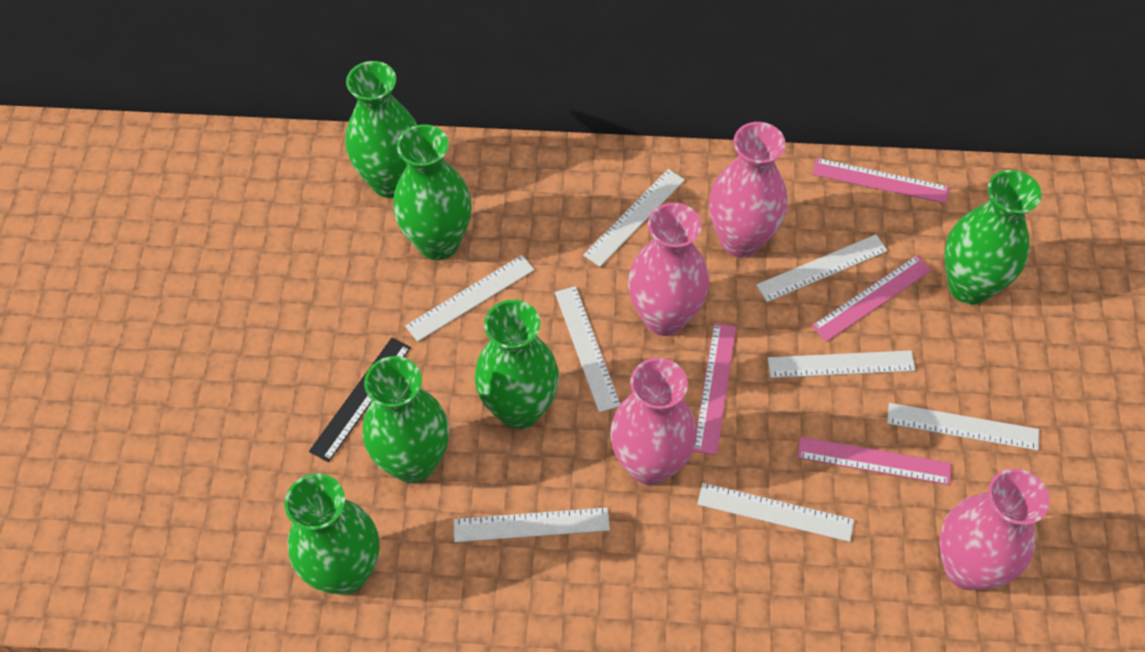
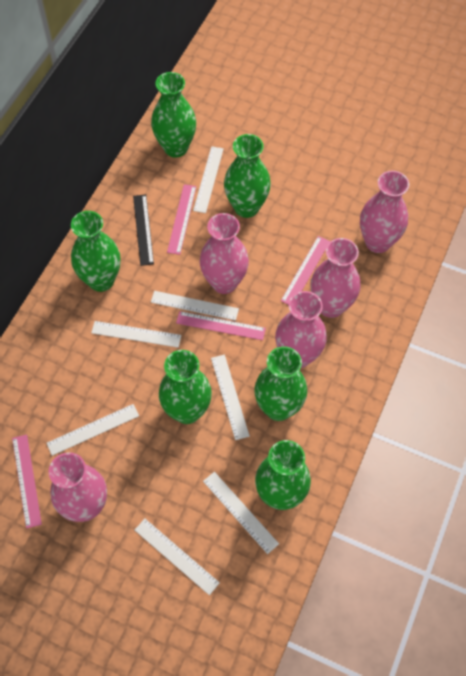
pink vase: 4 -> 5
white ruler: 8 -> 7

